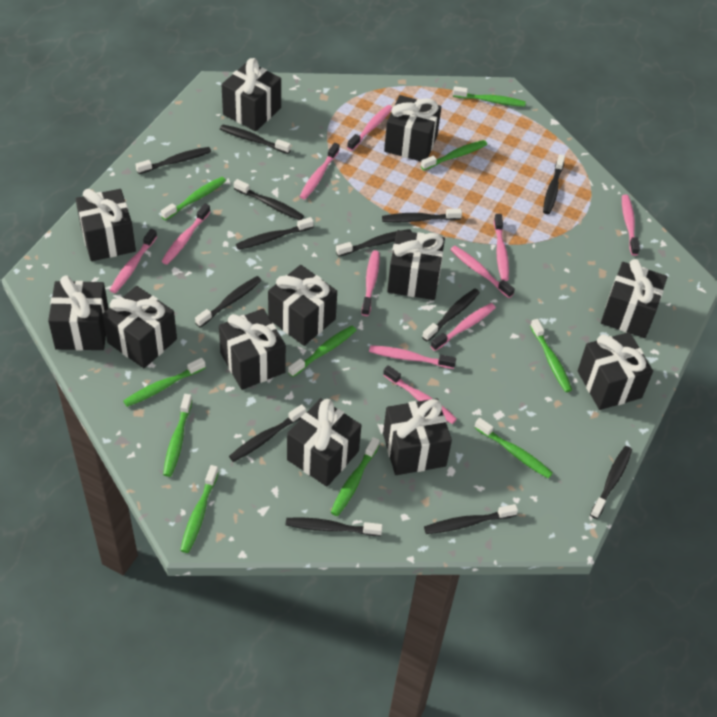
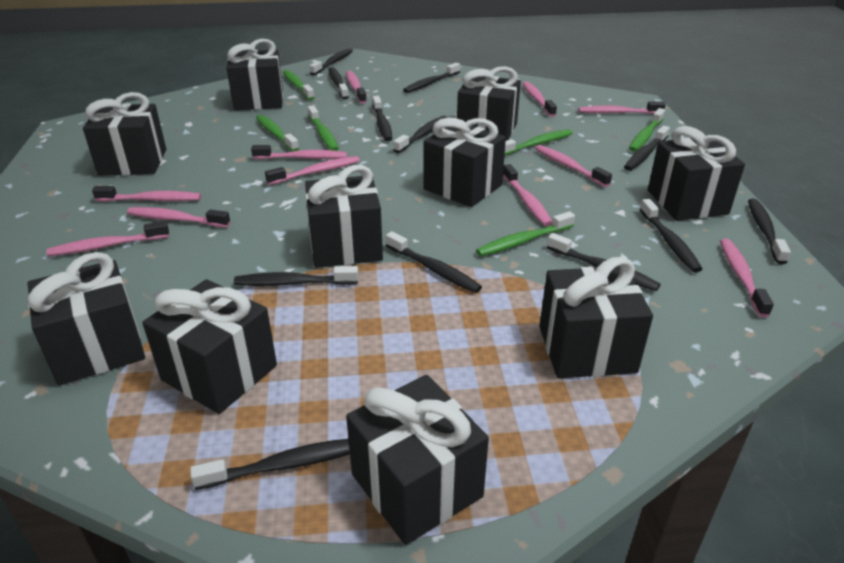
black gift: 12 -> 10
black toothbrush: 13 -> 12
green toothbrush: 10 -> 6

